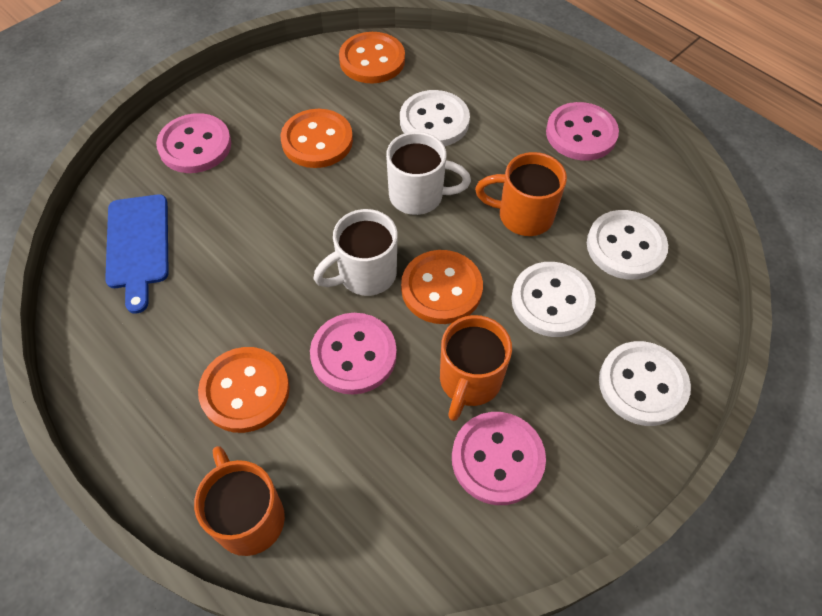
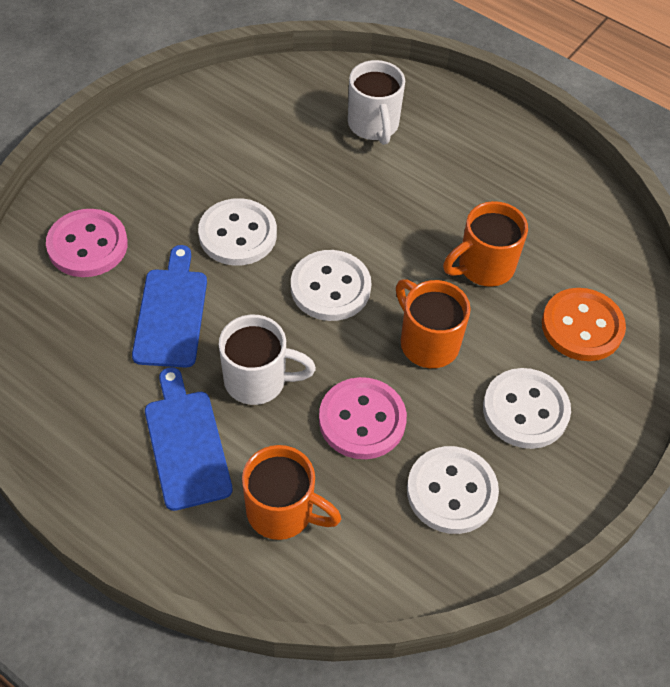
blue cutting board: 1 -> 2
orange button: 4 -> 1
pink button: 4 -> 2

